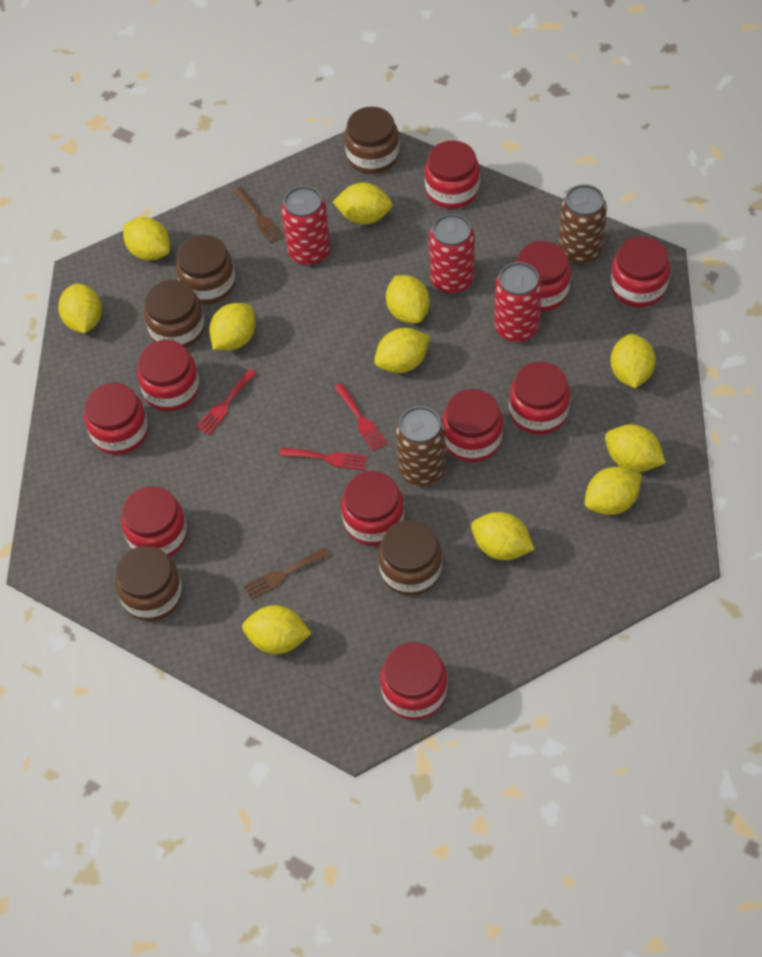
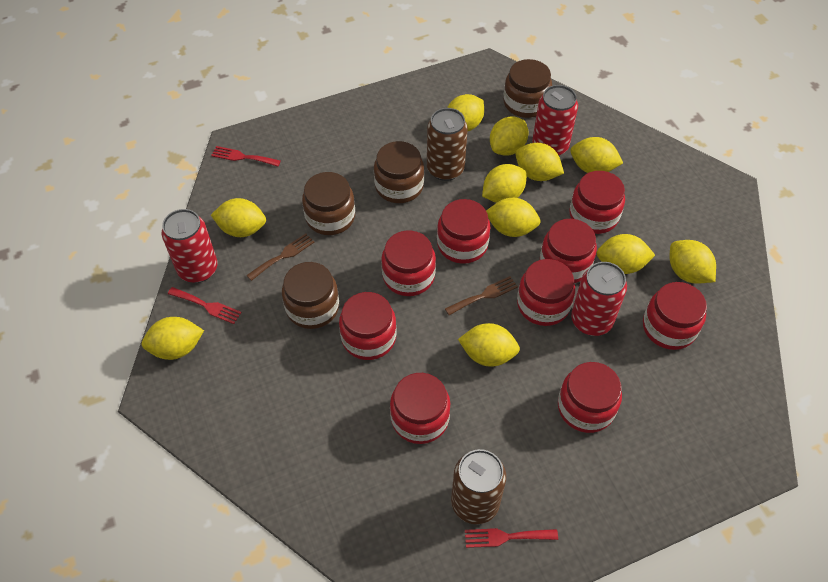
brown jar: 5 -> 4
red jar: 10 -> 9

